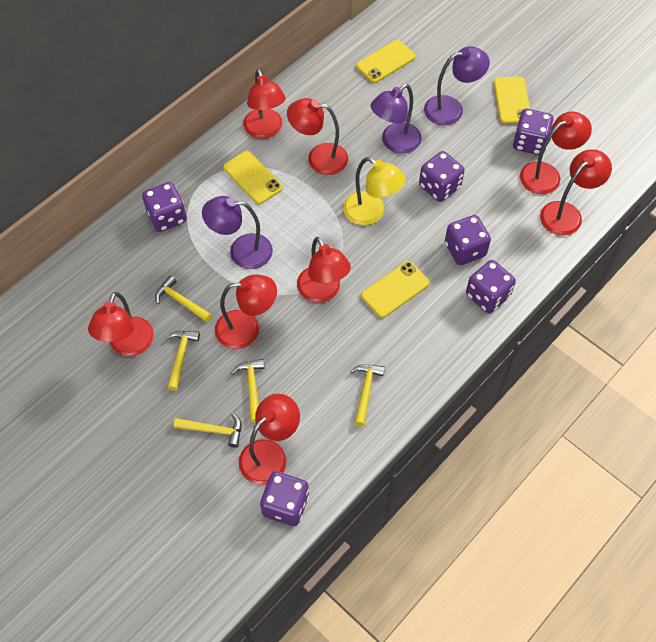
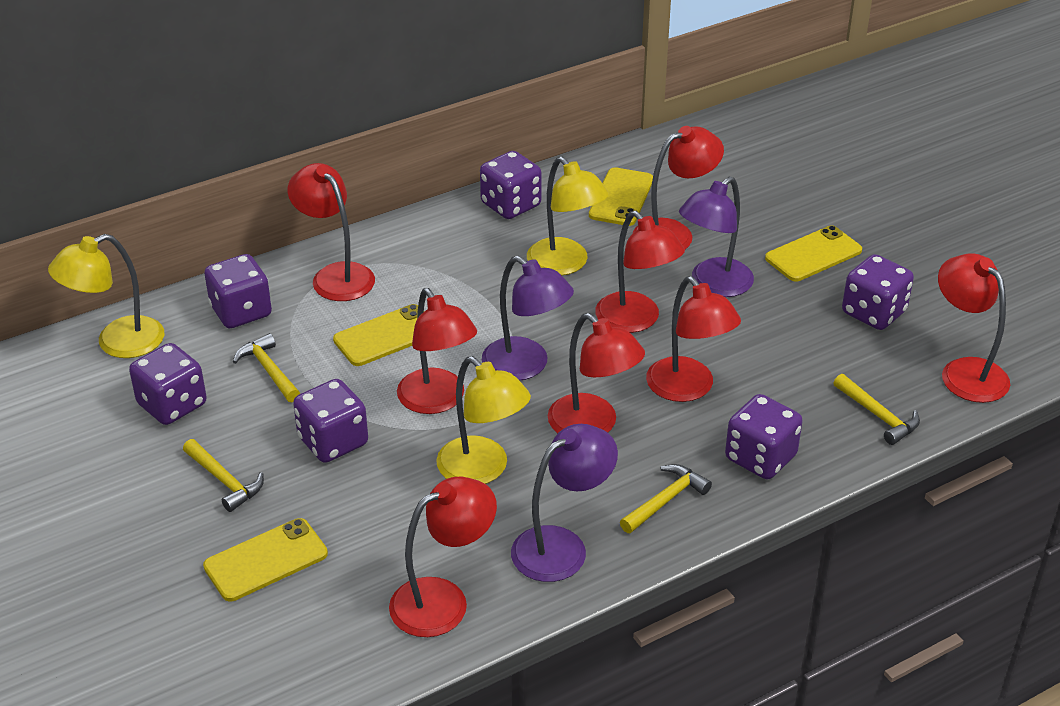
yellow hammer: 5 -> 4
yellow lamp: 1 -> 3

